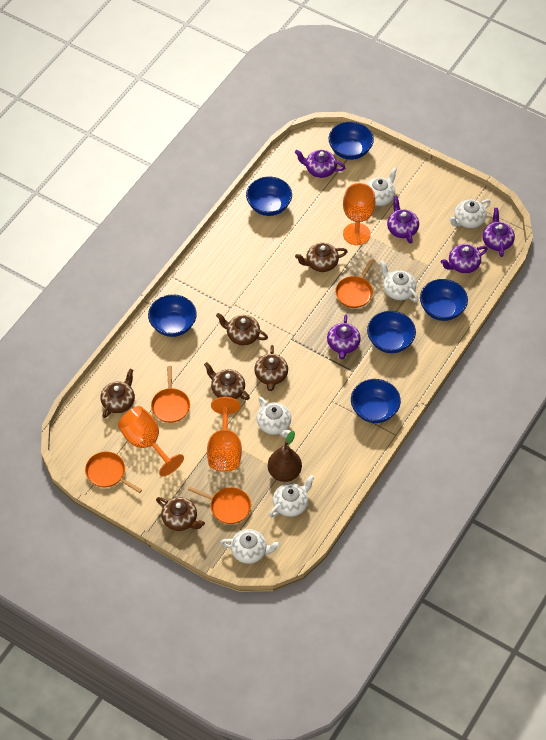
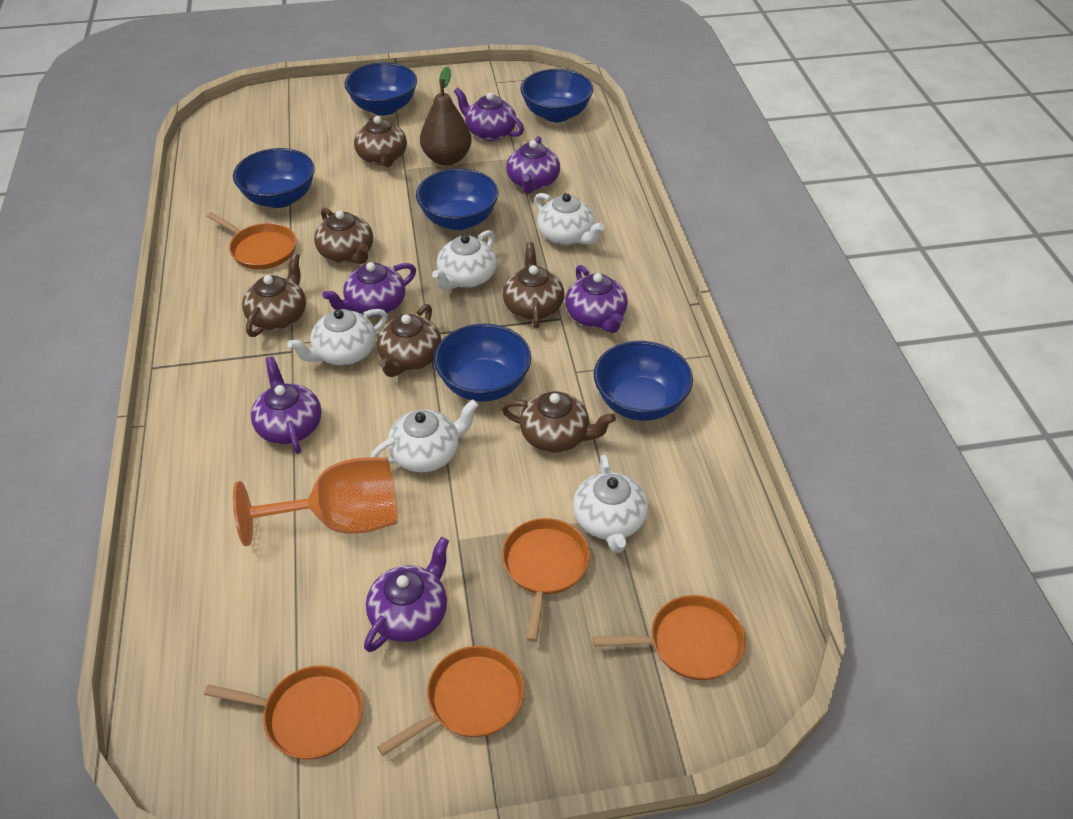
orange goblet: 3 -> 1
orange pan: 4 -> 5
purple teapot: 5 -> 6
white teapot: 6 -> 5

